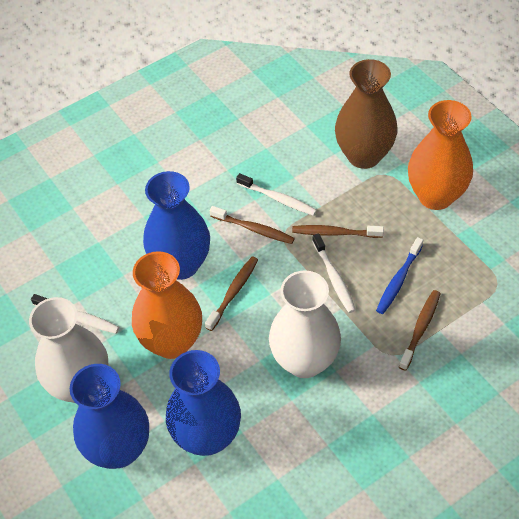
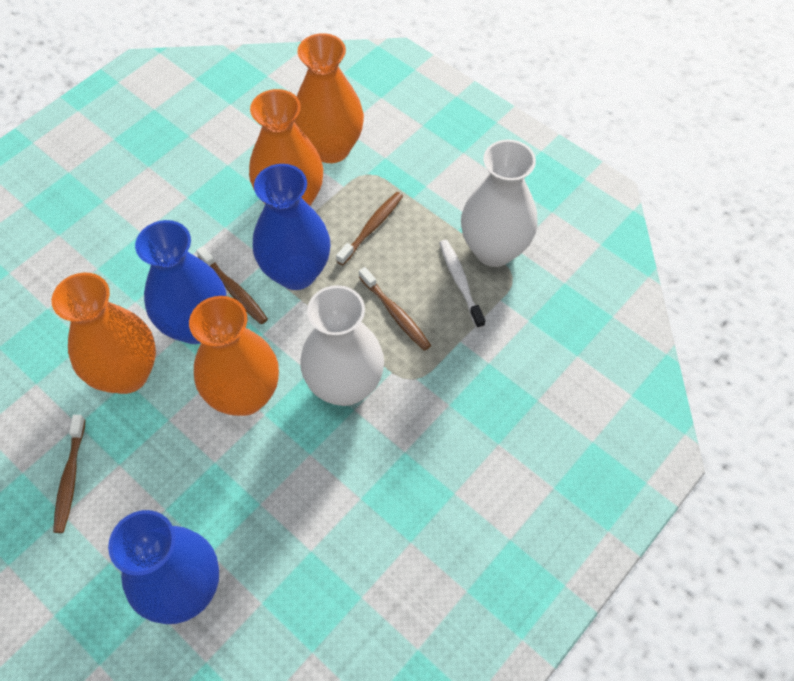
blue toothbrush: 1 -> 0
brown vase: 1 -> 0
orange vase: 2 -> 4
white toothbrush: 3 -> 1

